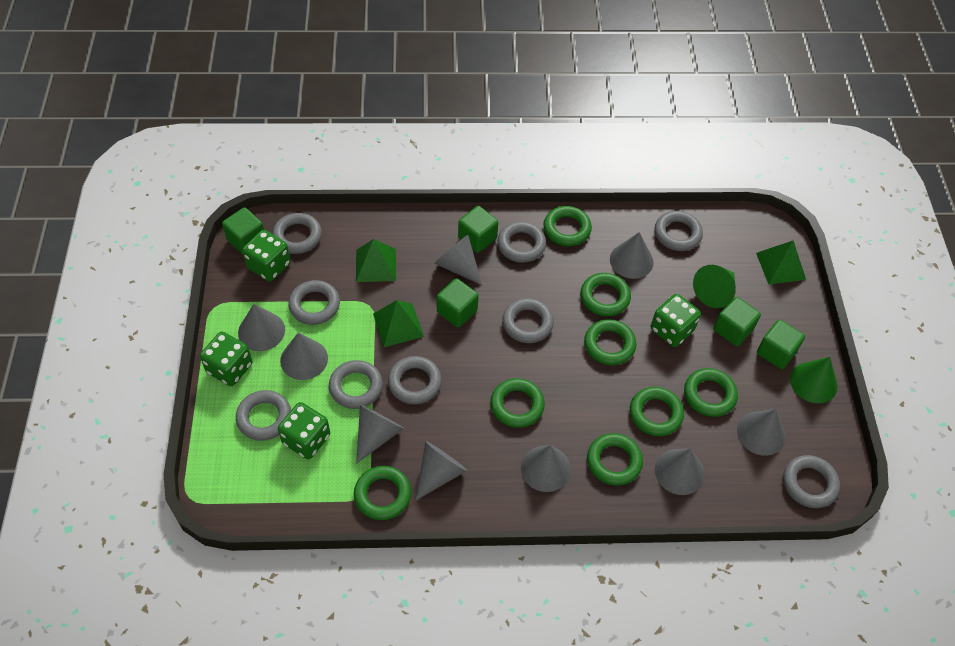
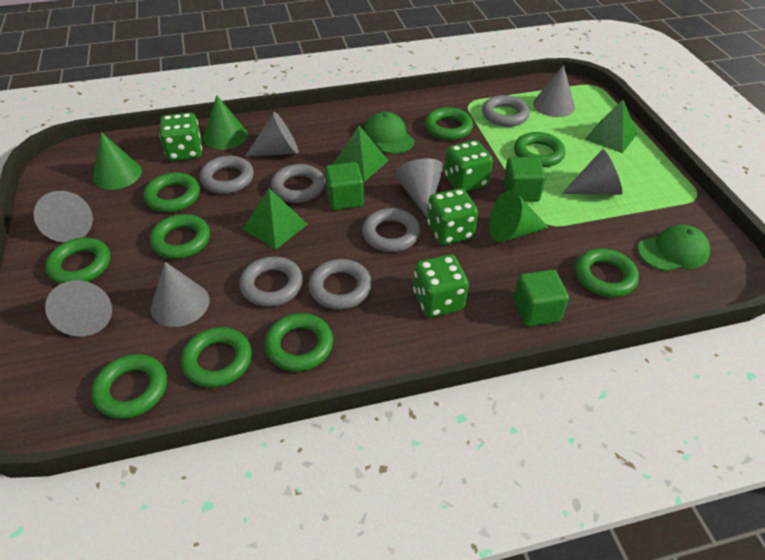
green cap: 0 -> 2
green cone: 2 -> 3
green cube: 5 -> 3
green ring: 8 -> 9
grey cone: 9 -> 7
grey ring: 9 -> 6

